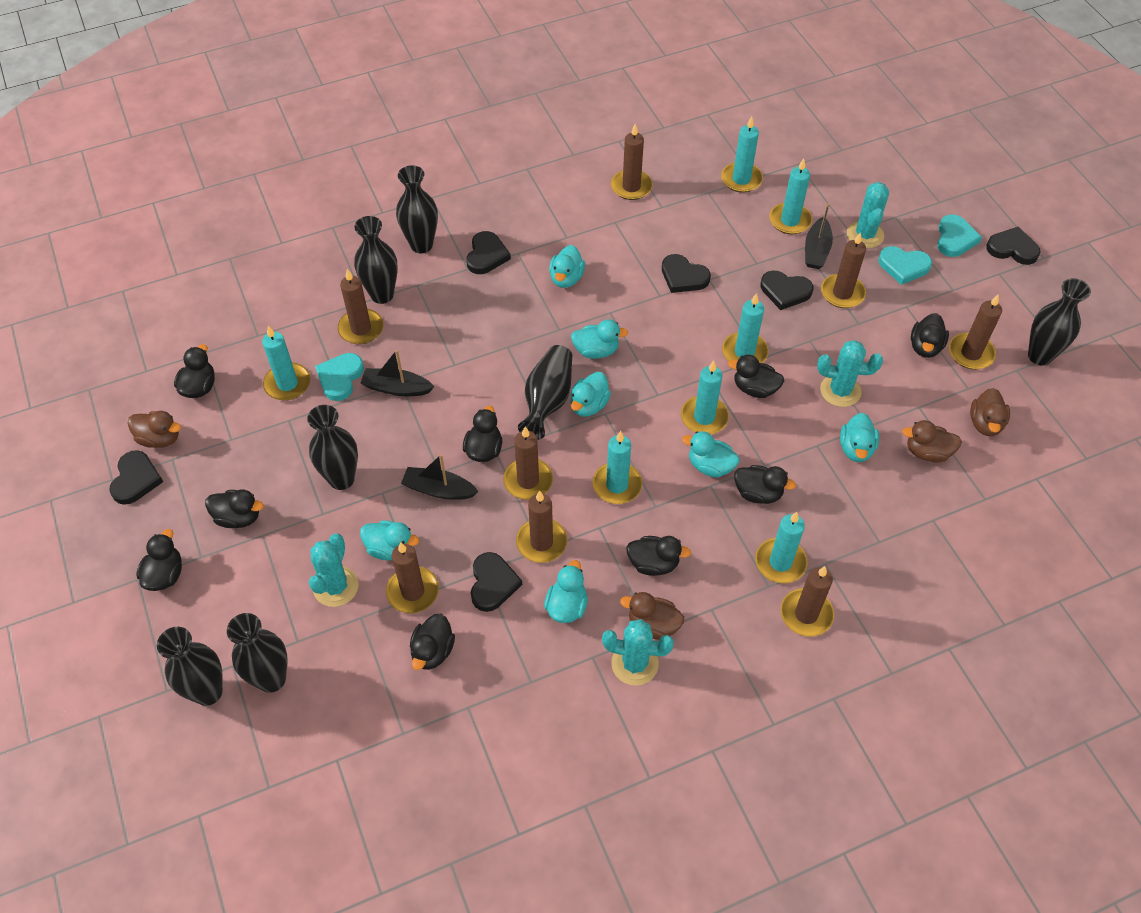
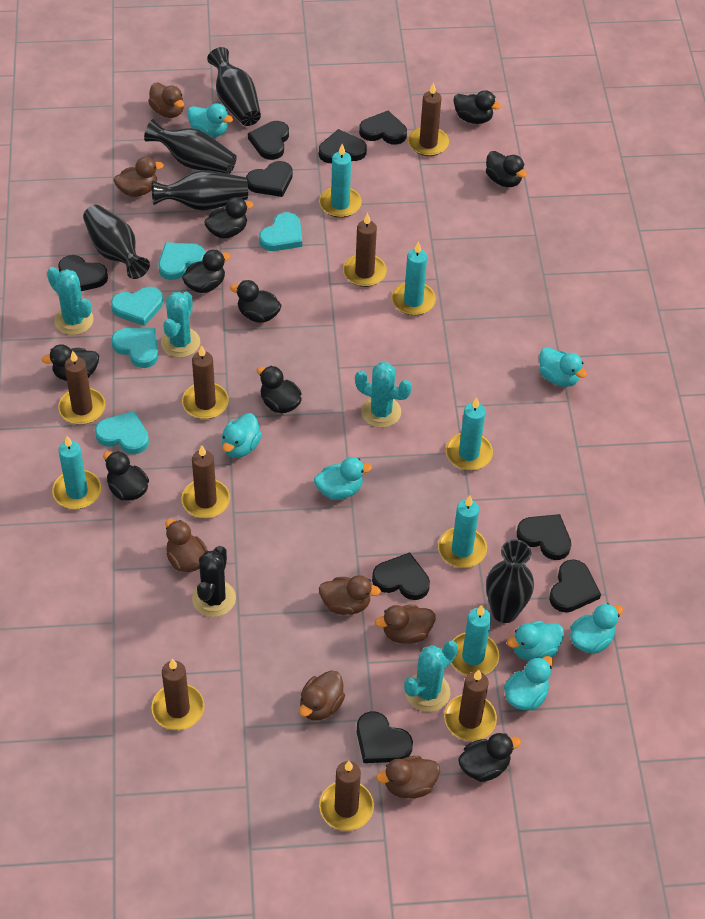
black boat: 3 -> 0
black cactus: 0 -> 1
black heart: 6 -> 9
black vase: 7 -> 5
brown duck: 4 -> 7
turquoise candle: 7 -> 6
turquoise heart: 3 -> 5

